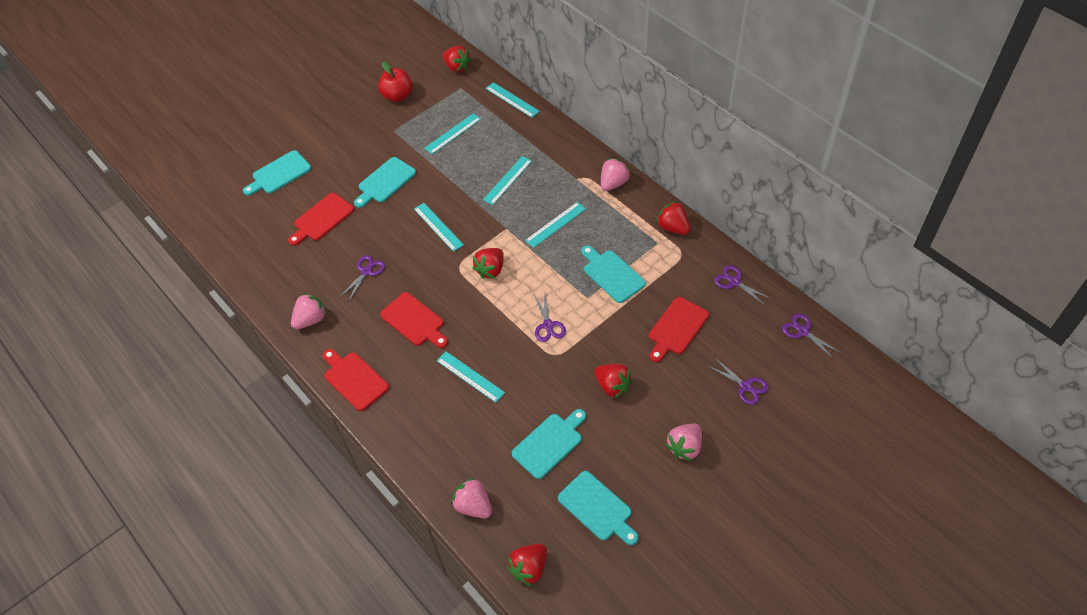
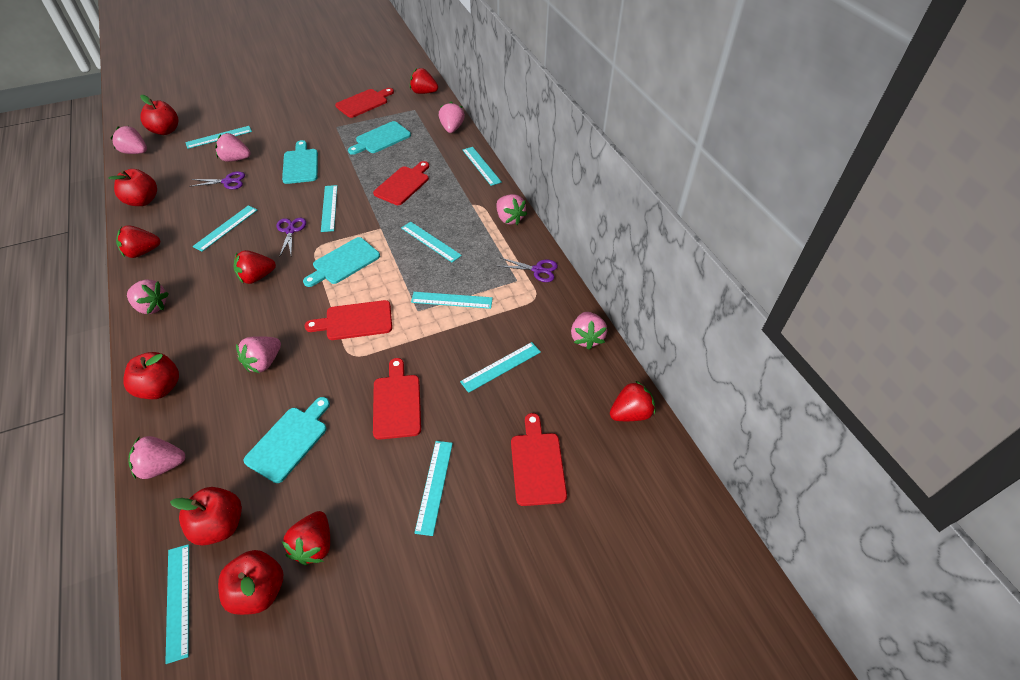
pink strawberry: 4 -> 8
purple scissors: 5 -> 3
red apple: 1 -> 5
red cutting board: 4 -> 5
turquoise cutting board: 5 -> 4
turquoise ruler: 6 -> 9

